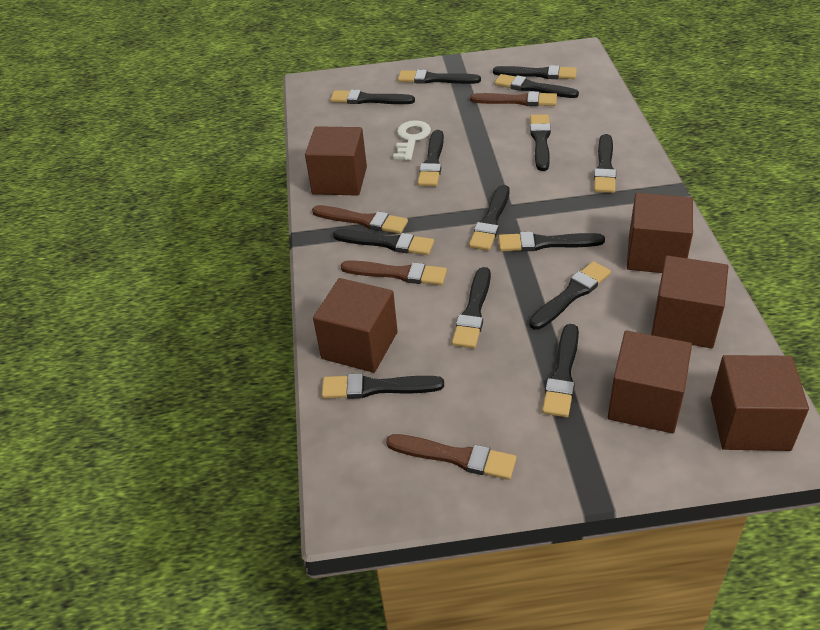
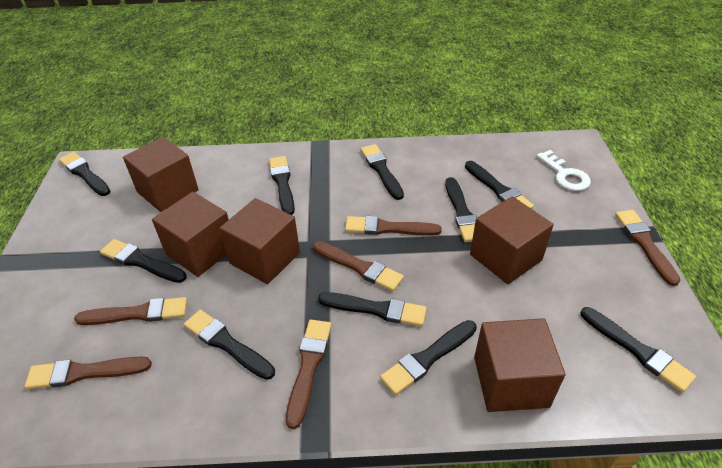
black brush: 14 -> 10
brown brush: 4 -> 6
brown cube: 6 -> 5

